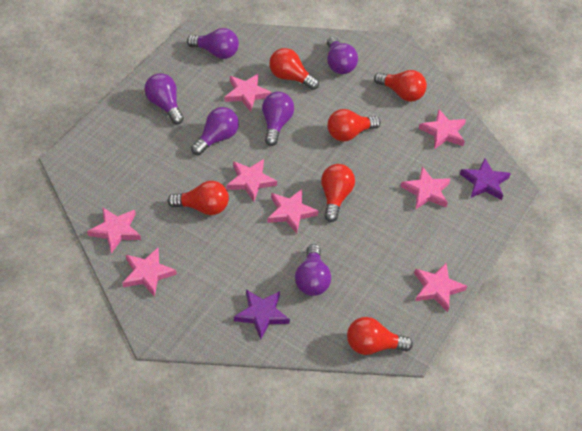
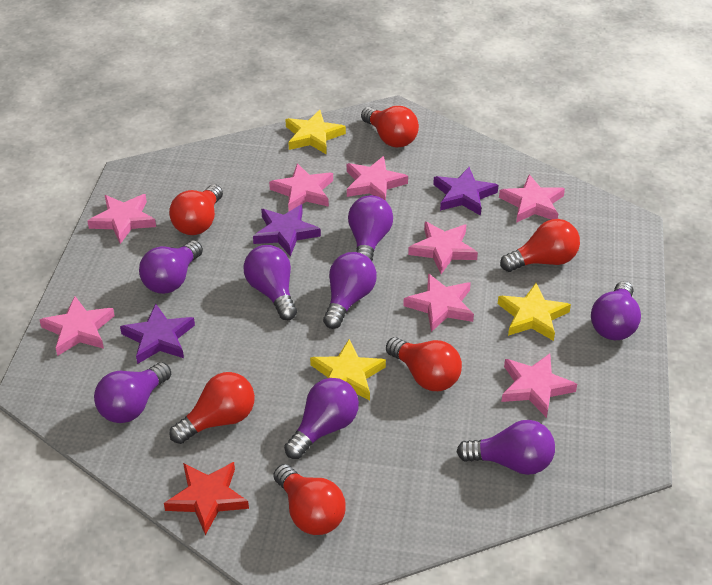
purple light bulb: 6 -> 8
purple star: 2 -> 3
red star: 0 -> 1
yellow star: 0 -> 3

